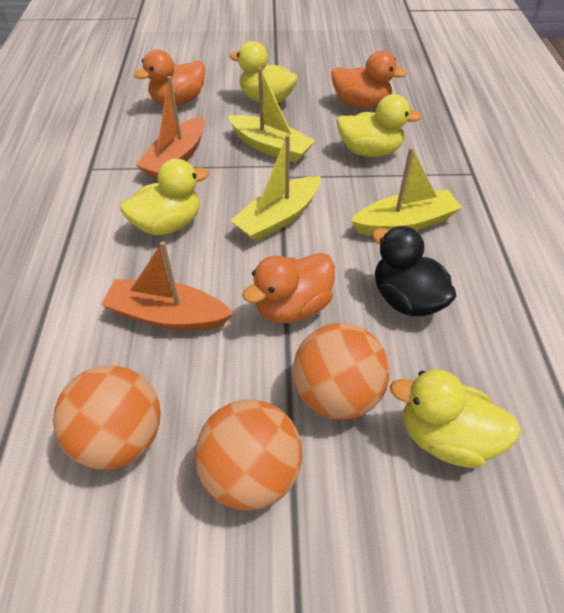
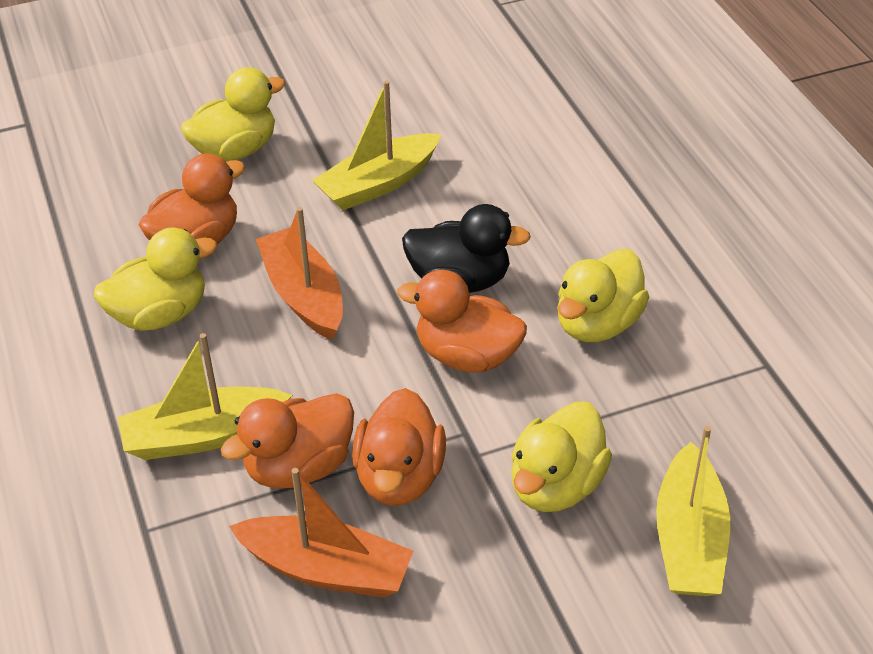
orange ball: 3 -> 0
orange duck: 3 -> 4

